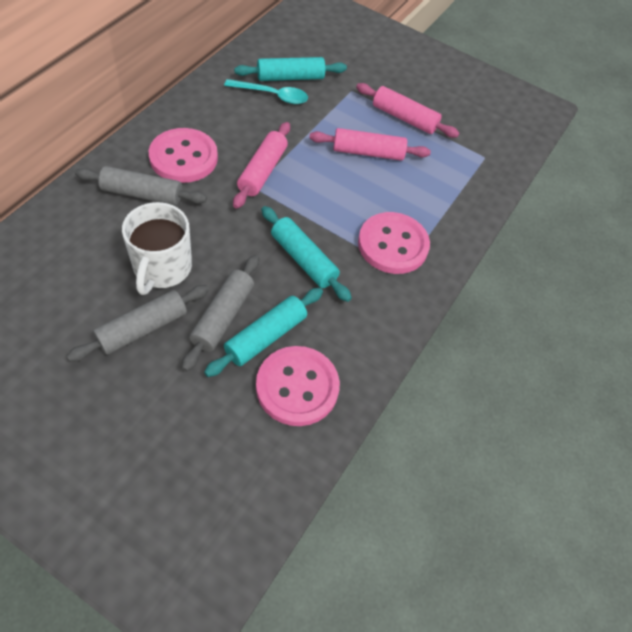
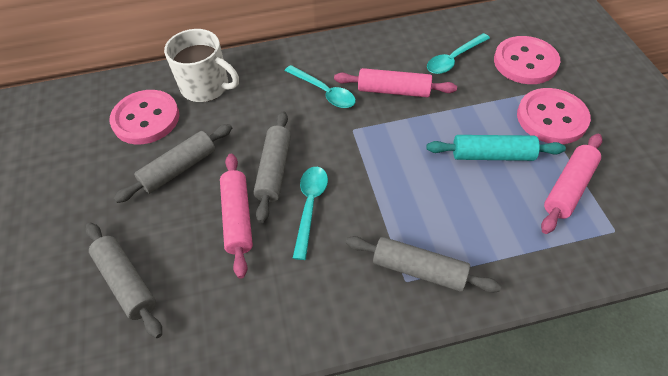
grey rolling pin: 3 -> 4
turquoise rolling pin: 3 -> 1
turquoise spoon: 1 -> 3

